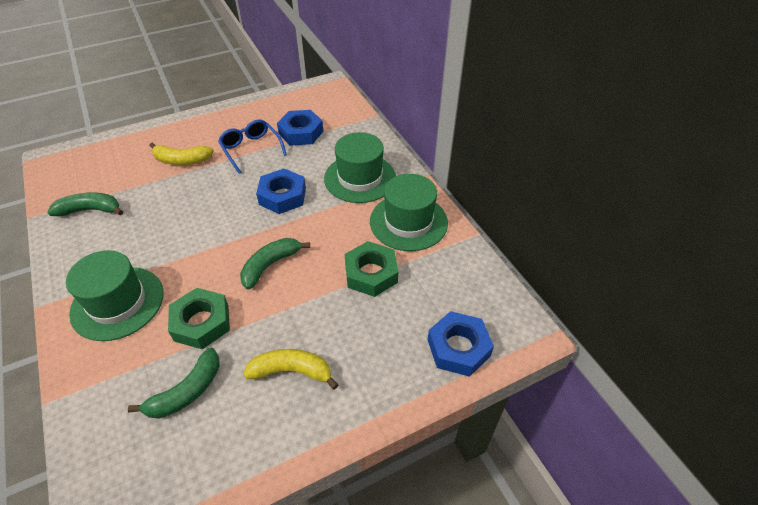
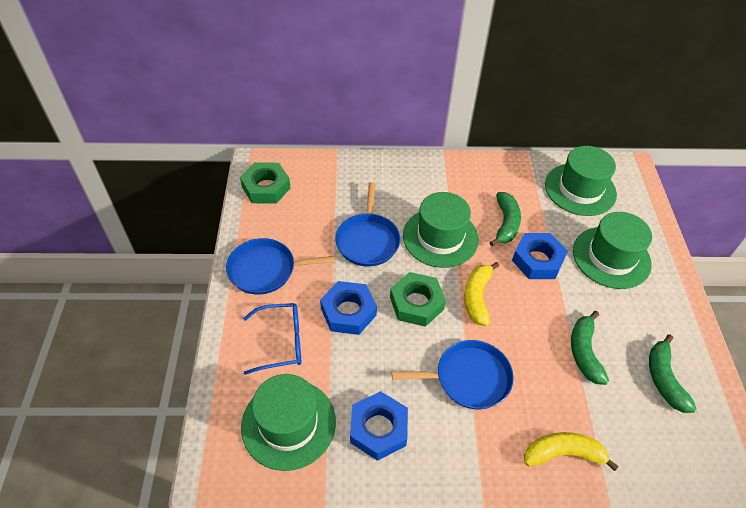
blue pan: 0 -> 3
green hat: 3 -> 4

